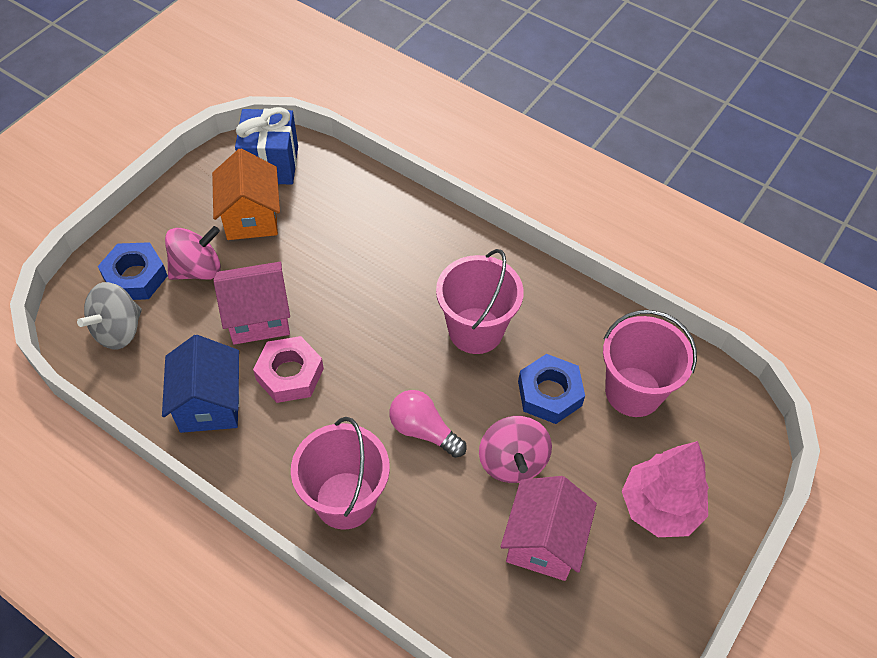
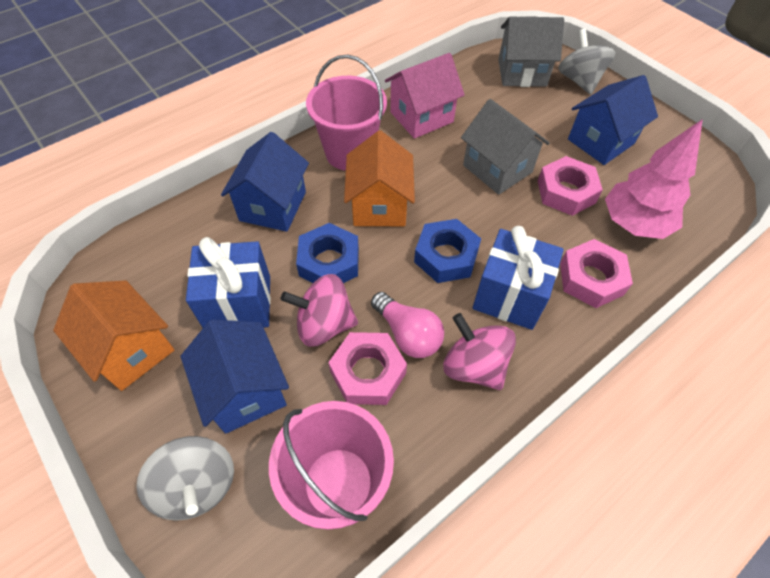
blue gift: 1 -> 2
blue house: 1 -> 3
grey house: 0 -> 2
grey spinning top: 1 -> 2
orange house: 1 -> 2
pink bucket: 3 -> 2
pink house: 2 -> 1
pink nut: 1 -> 3

